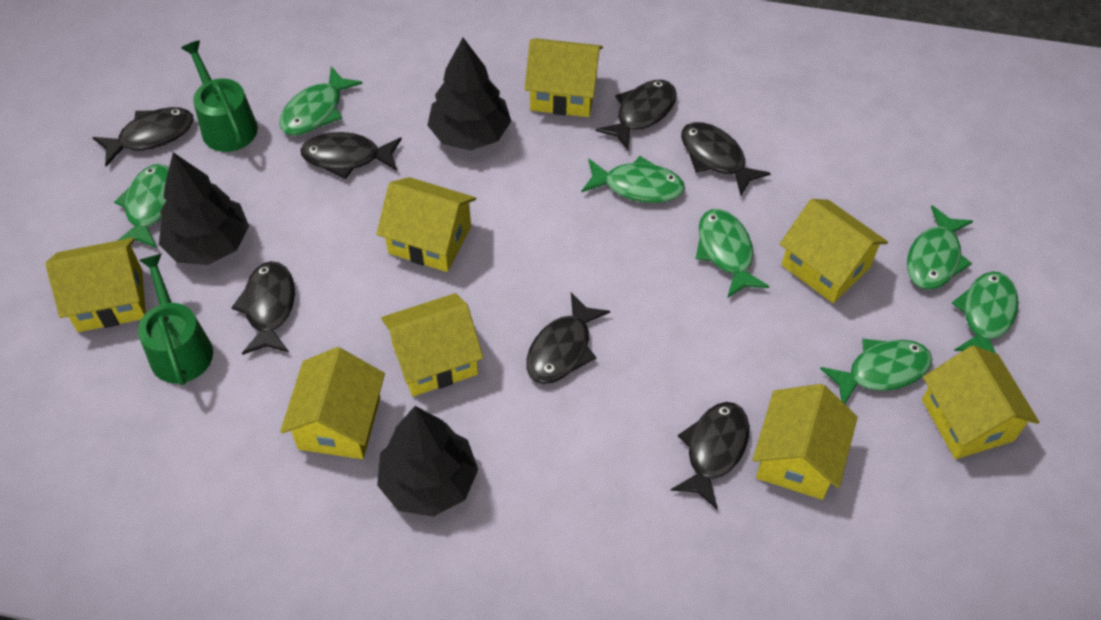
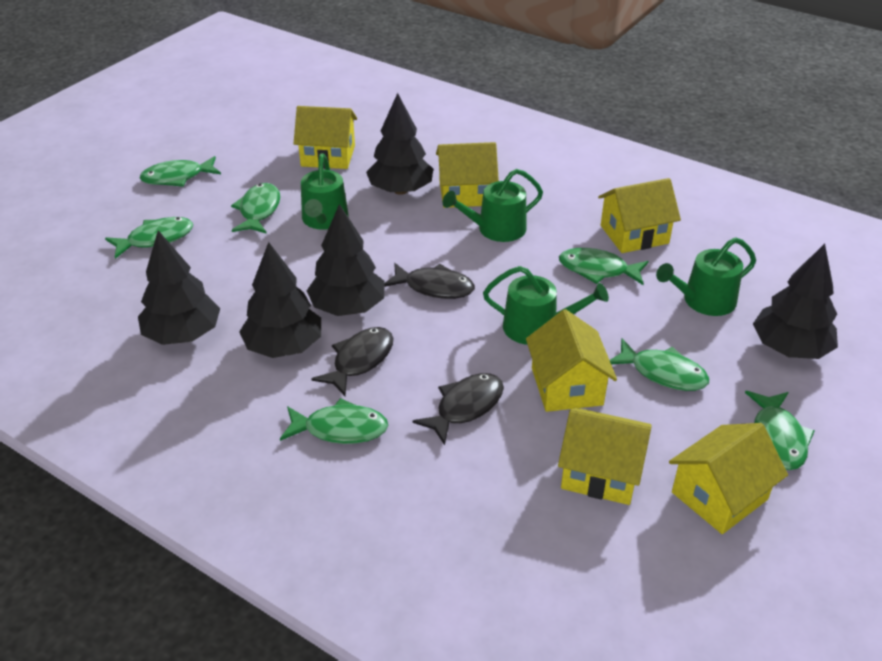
black fish: 7 -> 3
black tree: 3 -> 5
green watering can: 2 -> 4
yellow house: 8 -> 6

